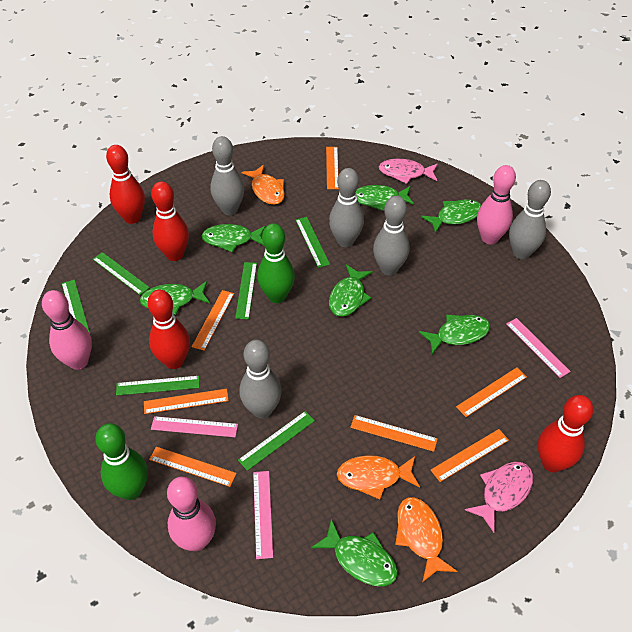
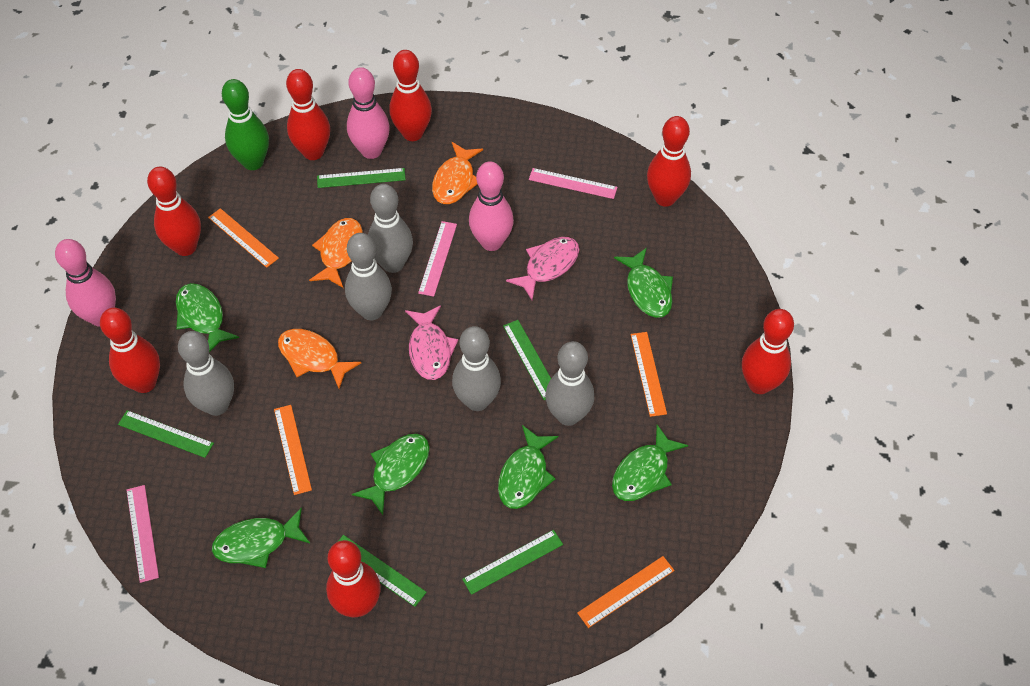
green bowling pin: 2 -> 1
green fish: 7 -> 6
green ruler: 6 -> 5
orange ruler: 7 -> 4
red bowling pin: 4 -> 7

